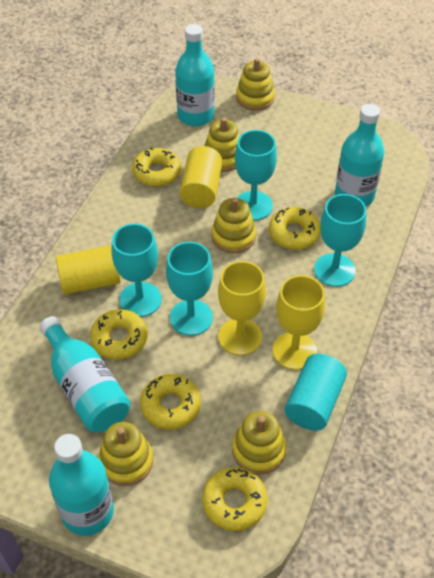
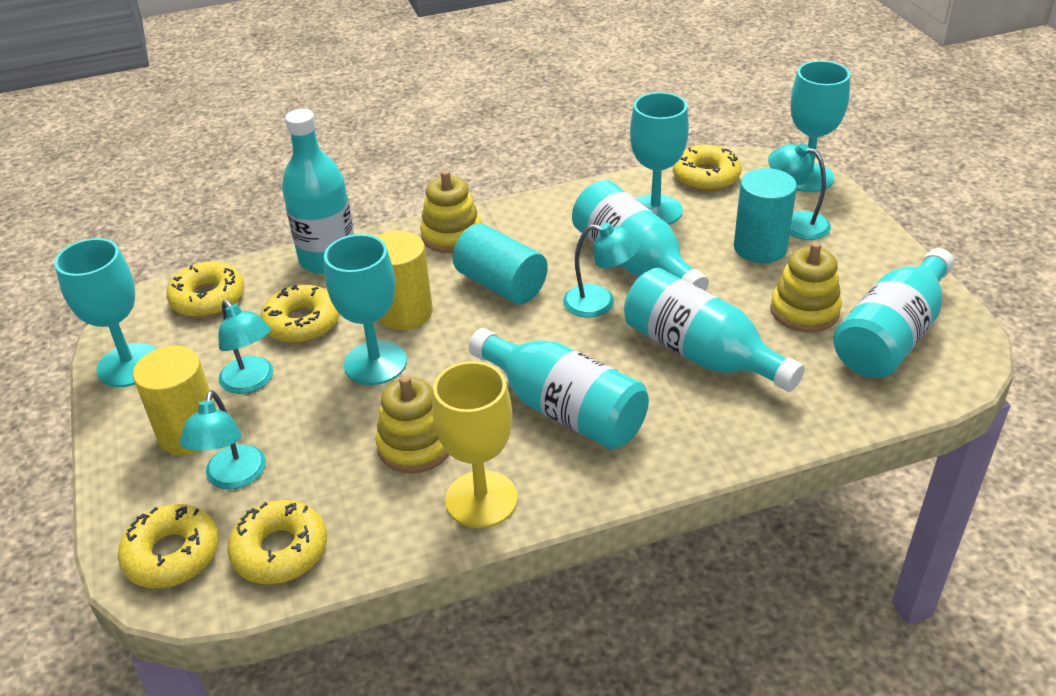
turquoise bottle: 4 -> 5
turquoise cylinder: 1 -> 2
turquoise lamp: 0 -> 4
yellow goblet: 2 -> 1
yellow stacking toy: 5 -> 3

